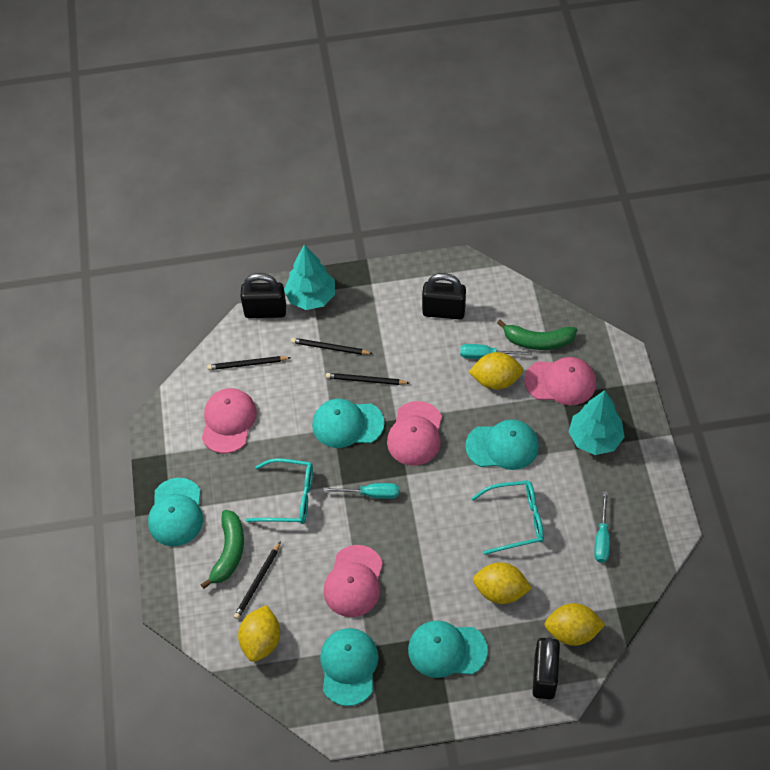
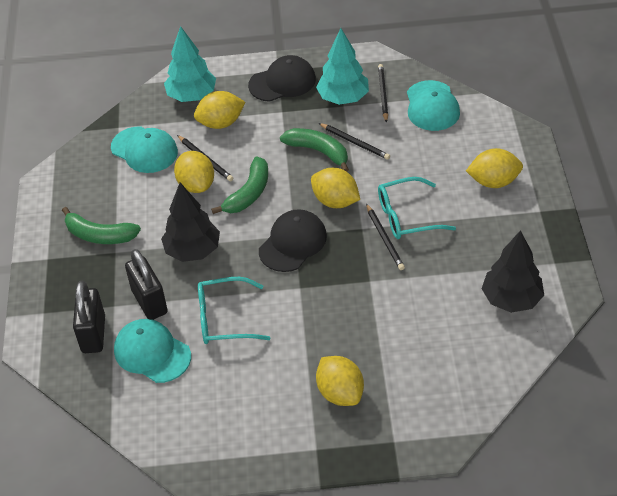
black cap: 0 -> 2
black padlock: 3 -> 2
black tree: 0 -> 2
green banana: 2 -> 3
pink cap: 4 -> 0
turquoise cap: 5 -> 3
turquoise screwdriver: 3 -> 0
yellow lemon: 4 -> 5

